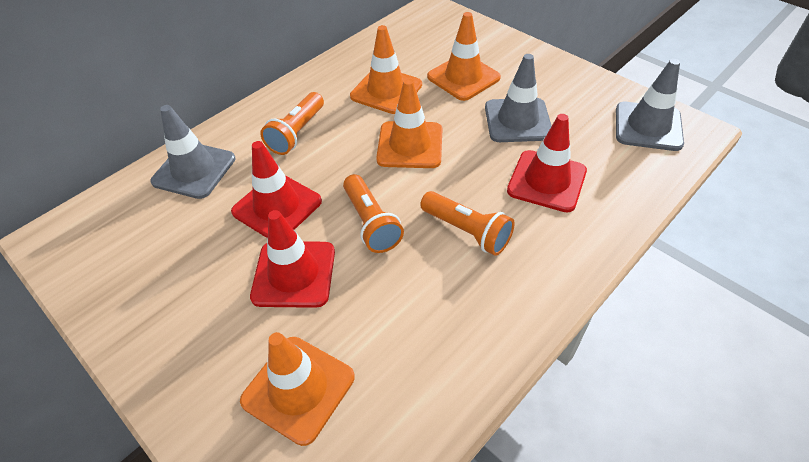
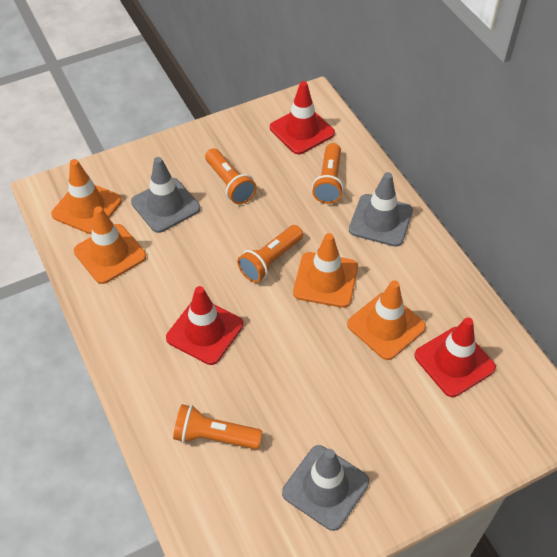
orange flashlight: 3 -> 4

